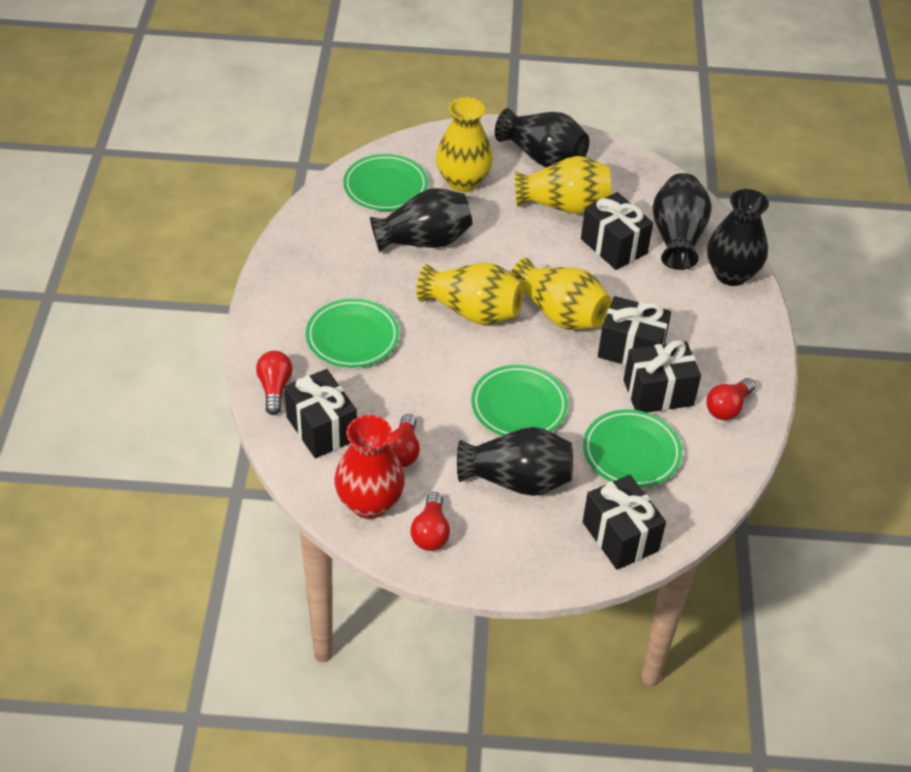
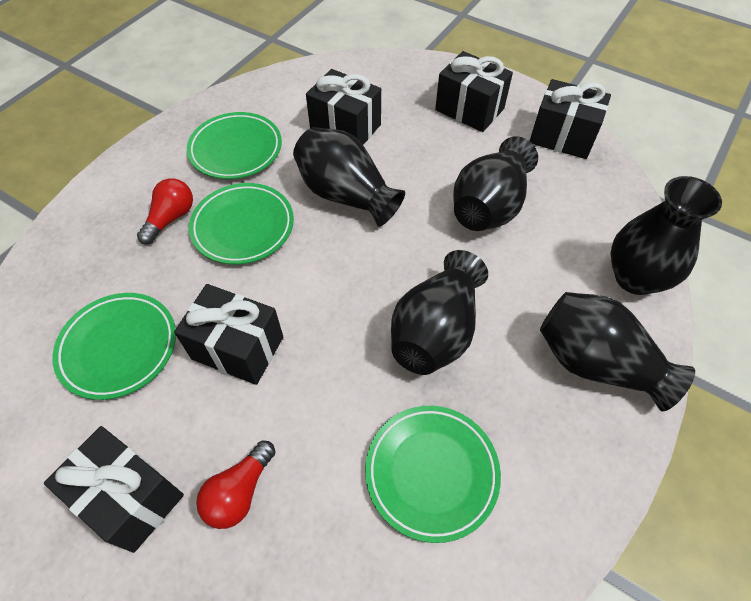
red light bulb: 4 -> 2
red vase: 1 -> 0
yellow vase: 4 -> 0

